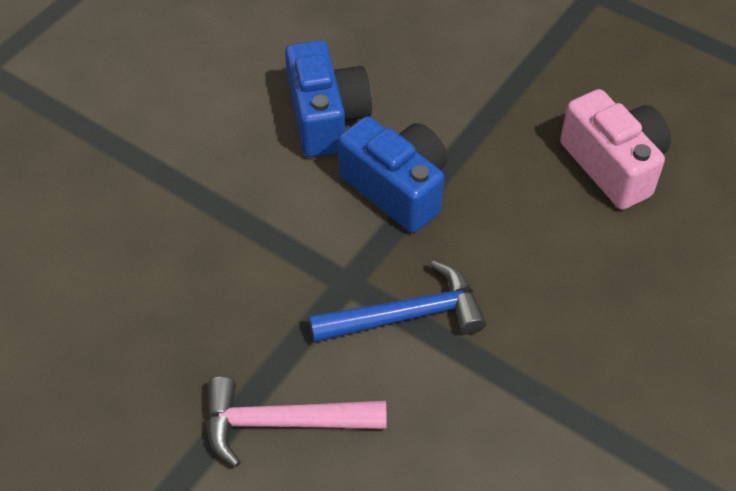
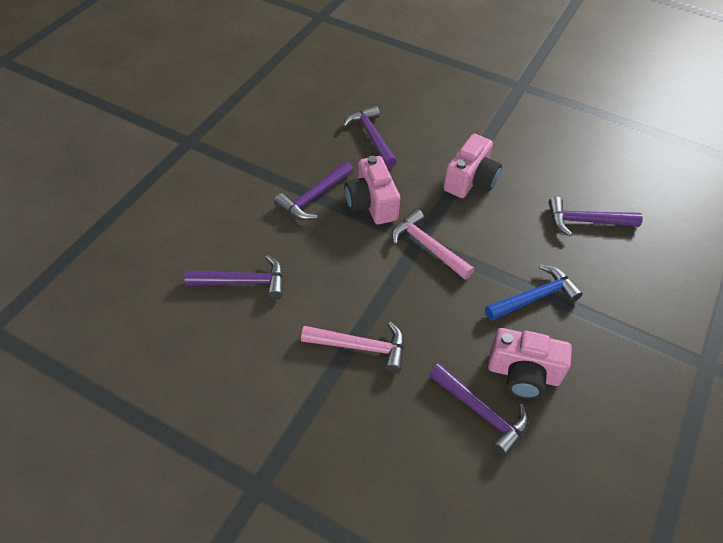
blue camera: 2 -> 0
pink camera: 1 -> 3
pink hammer: 1 -> 2
purple hammer: 0 -> 5

